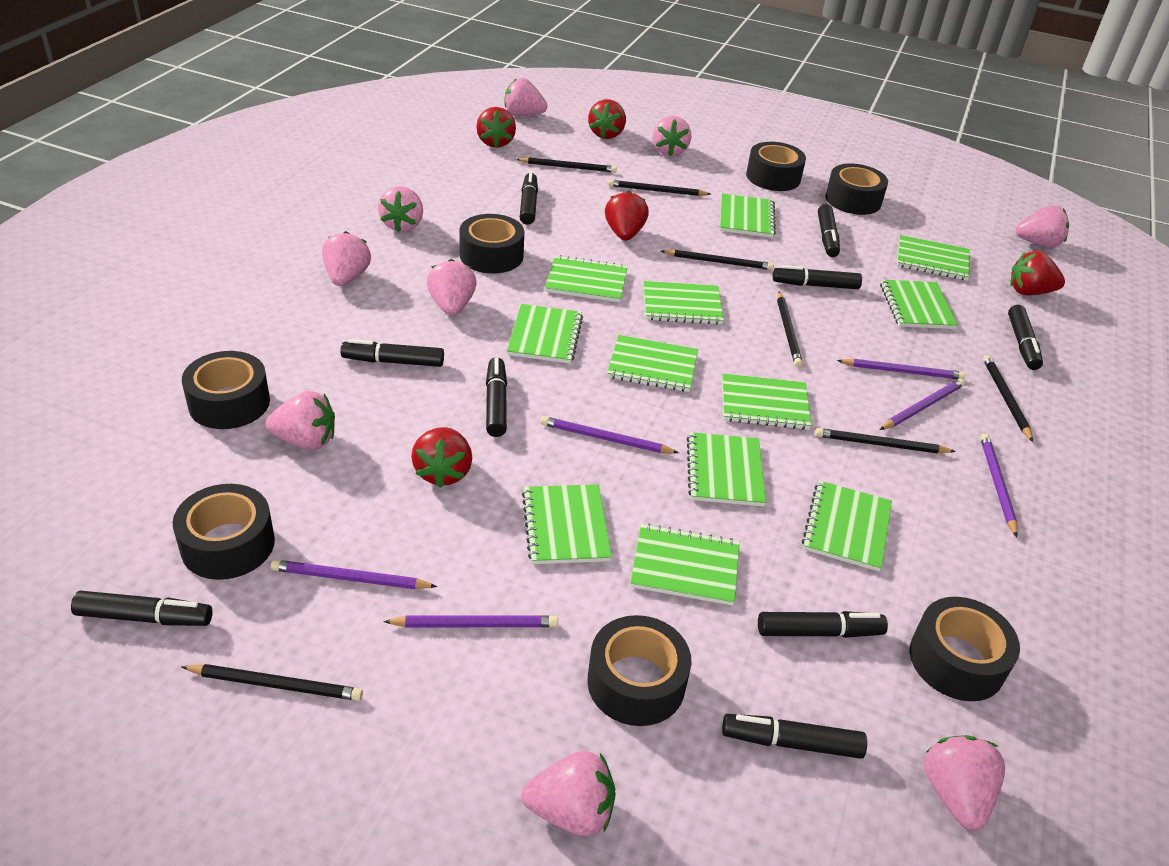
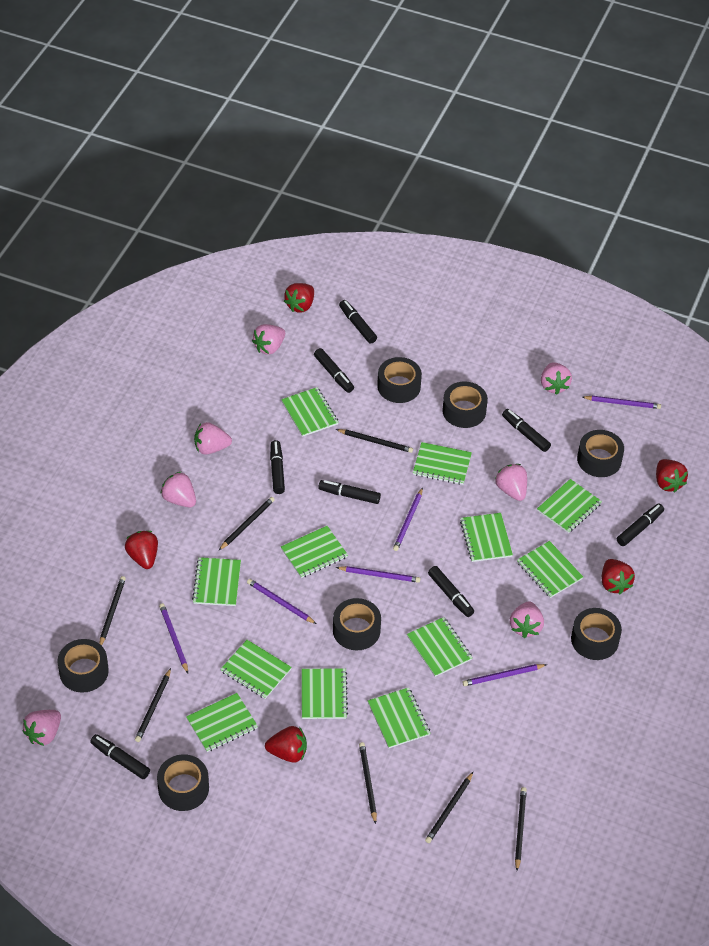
black marker: 9 -> 8
pink strawberry: 9 -> 7

